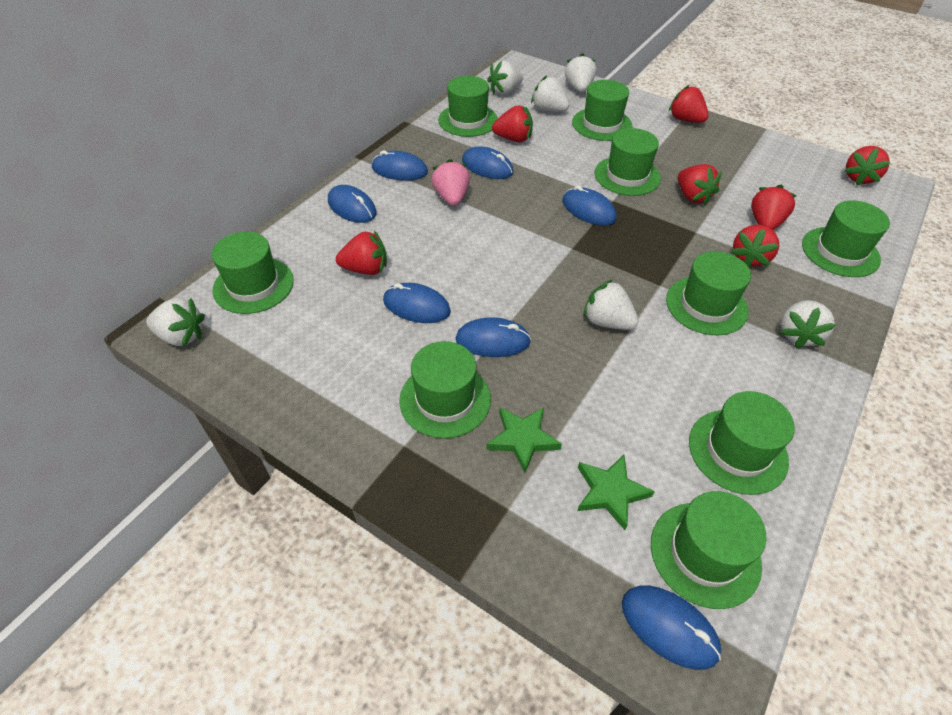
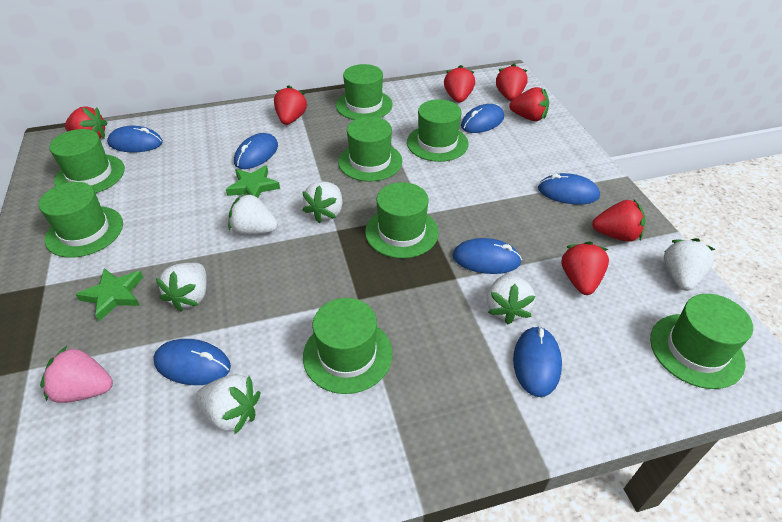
green hat: 9 -> 8

